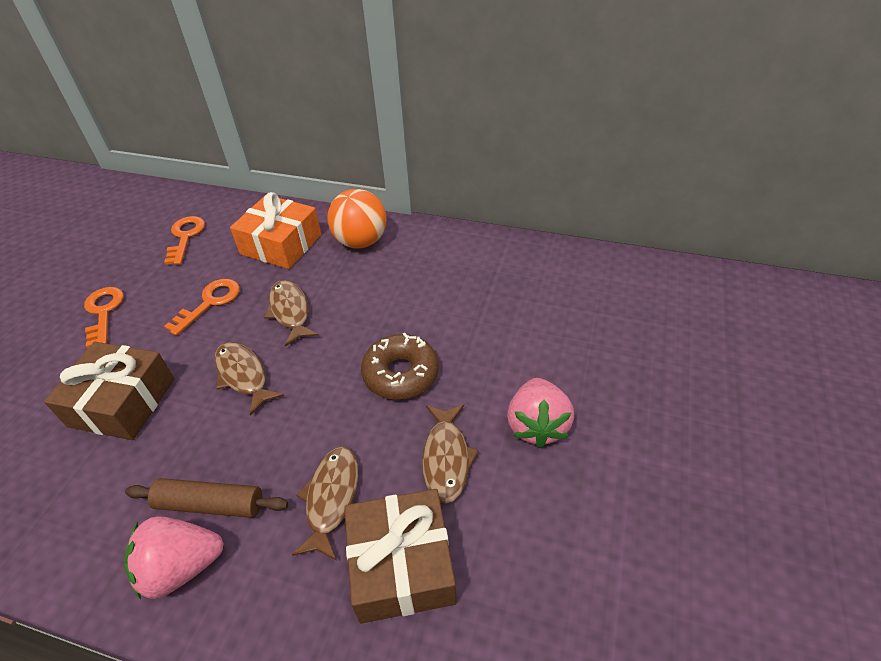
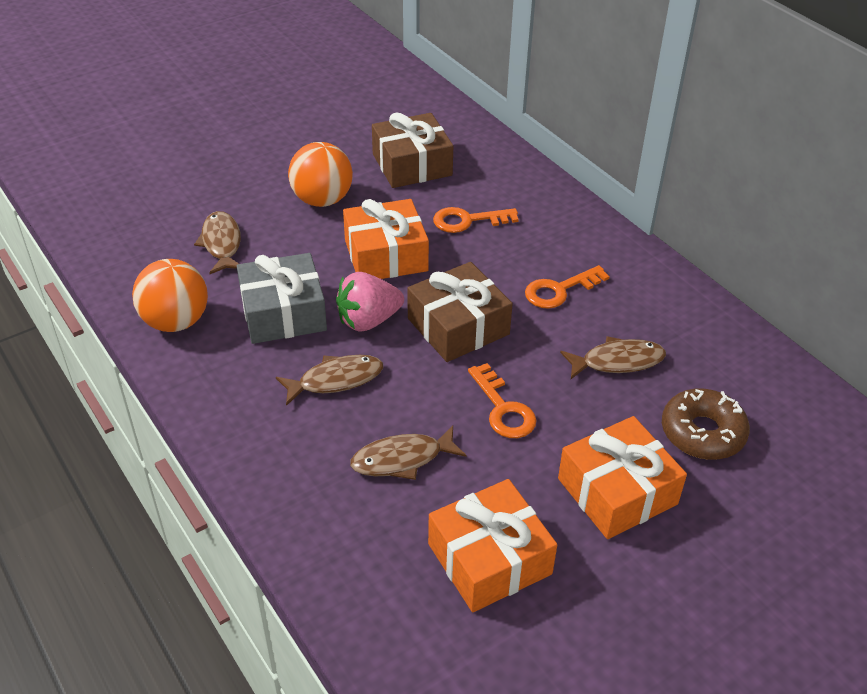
brown rolling pin: 1 -> 0
grey gift: 0 -> 1
orange ball: 1 -> 2
orange gift: 1 -> 3
pink strawberry: 2 -> 1

